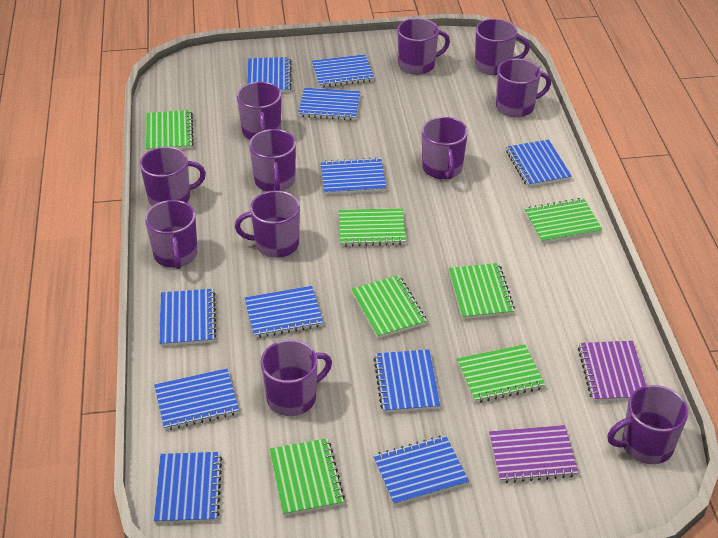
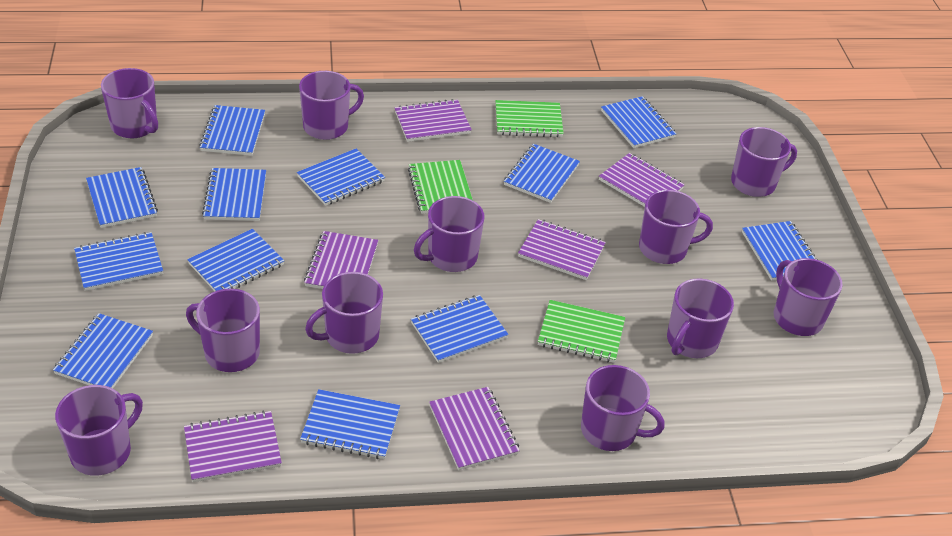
blue notebook: 11 -> 12
green notebook: 7 -> 3
purple notebook: 2 -> 6

